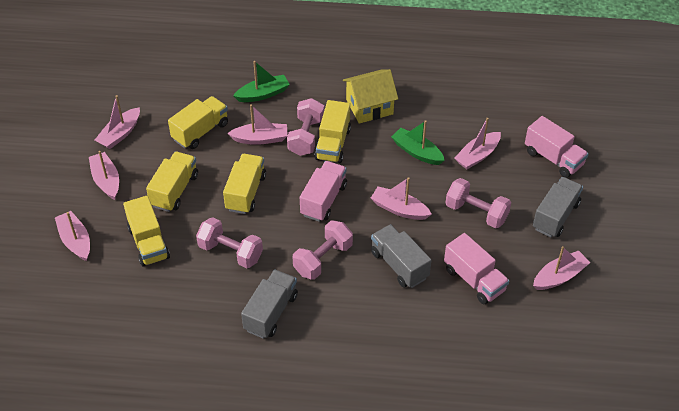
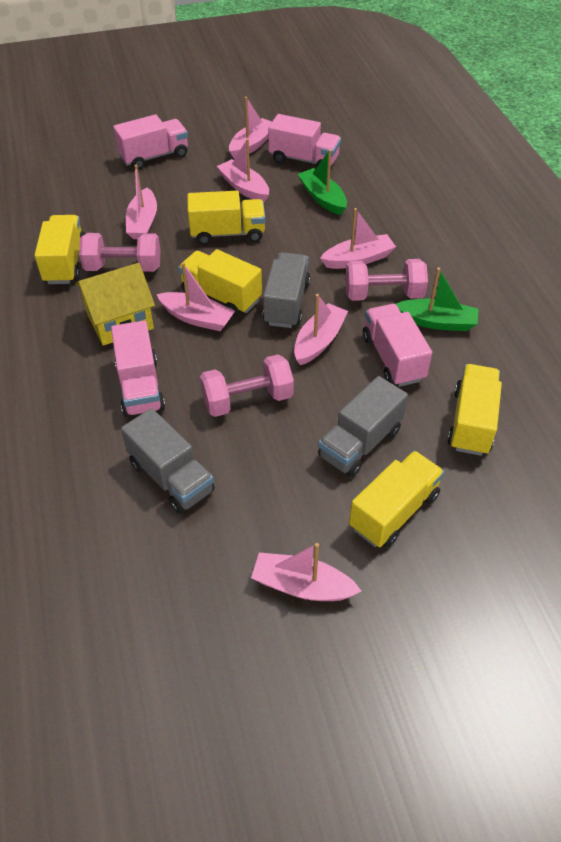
pink dumbbell: 4 -> 3
pink truck: 3 -> 4

